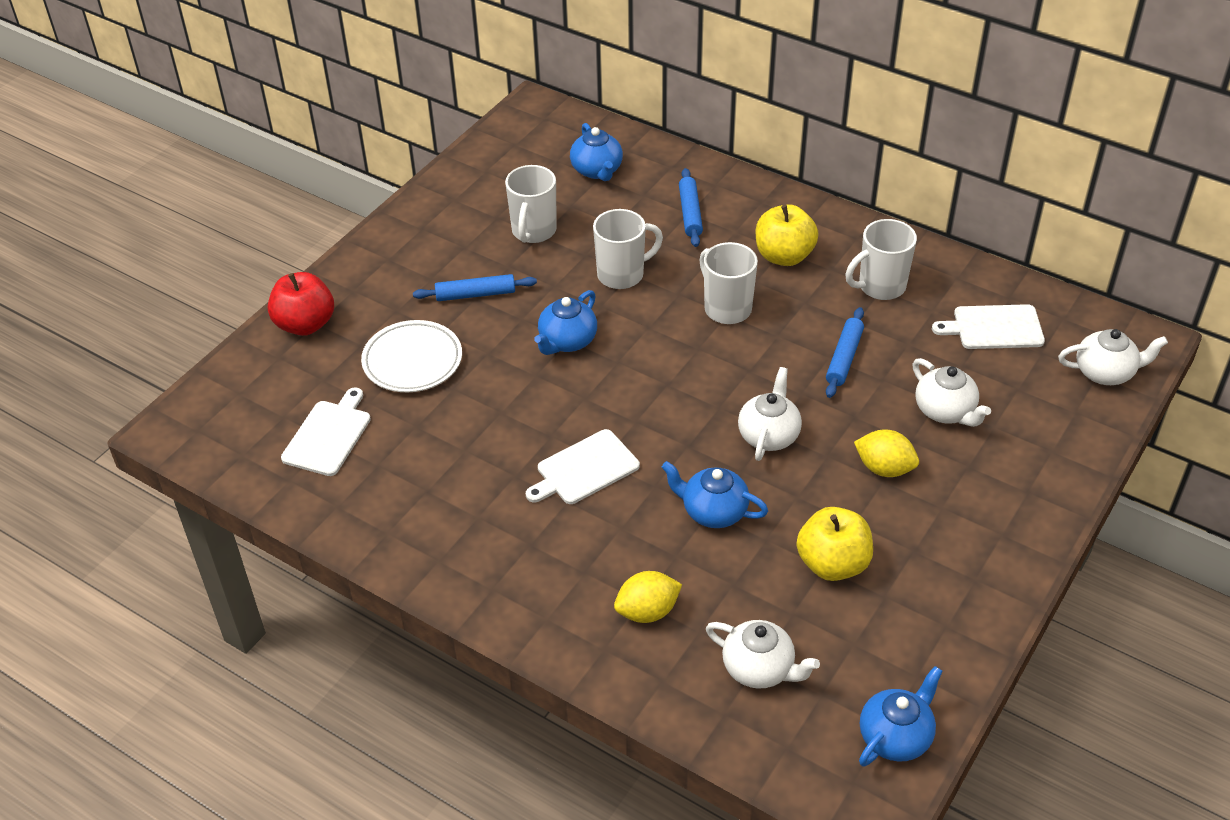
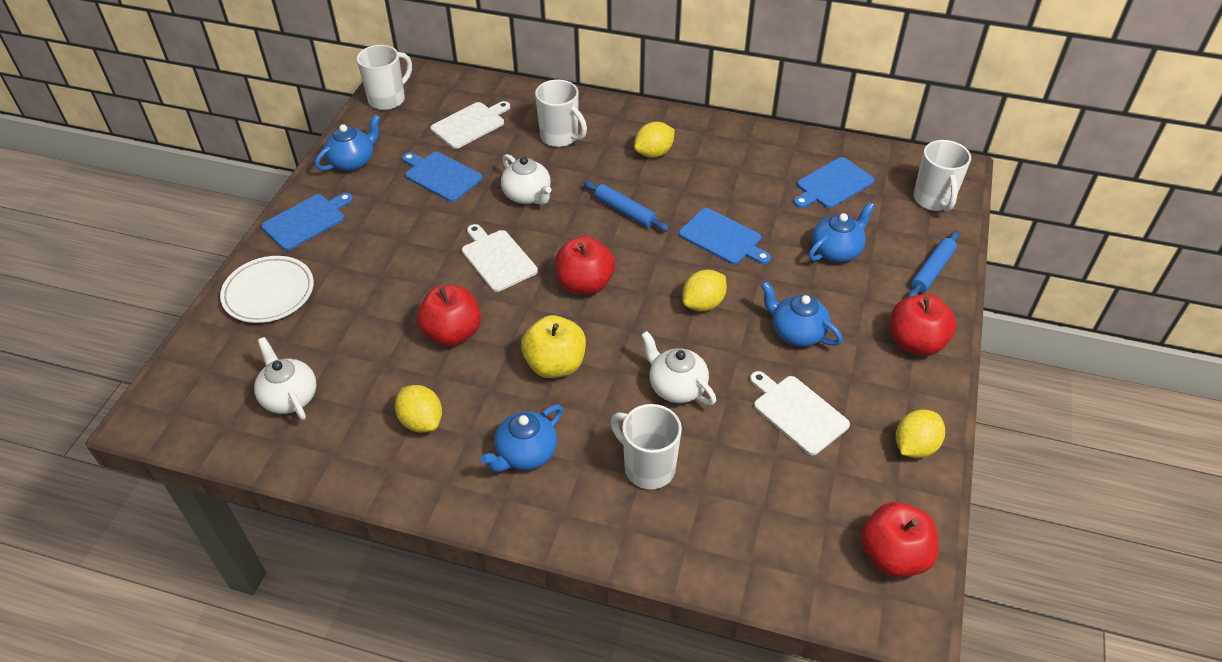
blue cutting board: 0 -> 4
blue rolling pin: 3 -> 2
red apple: 1 -> 4
white teapot: 4 -> 3
yellow apple: 2 -> 1
yellow lemon: 2 -> 4

